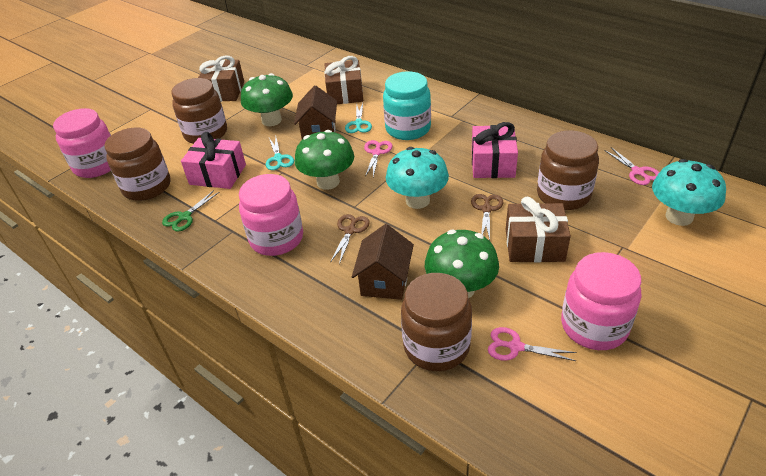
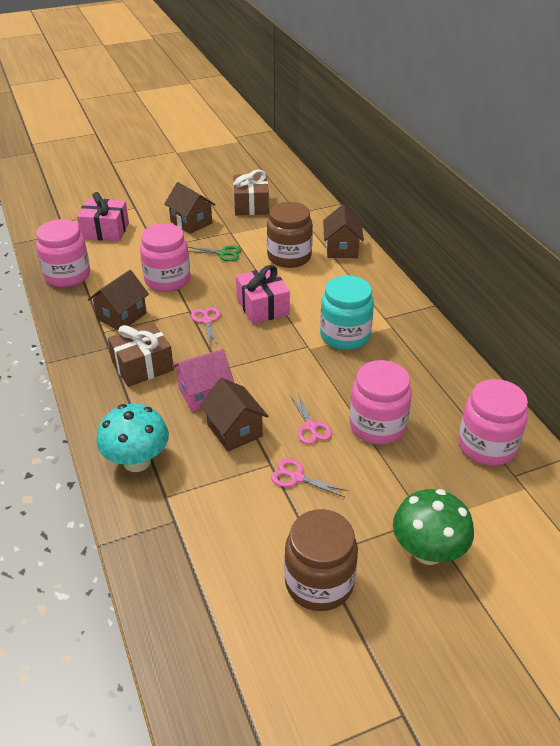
brown gift: 3 -> 2
brown house: 2 -> 4
brown jar: 4 -> 2
brown scissors: 2 -> 0
green mushroom: 3 -> 1
pink house: 0 -> 1
pink jar: 3 -> 4
turquoise mushroom: 2 -> 1
turquoise scissors: 2 -> 0

